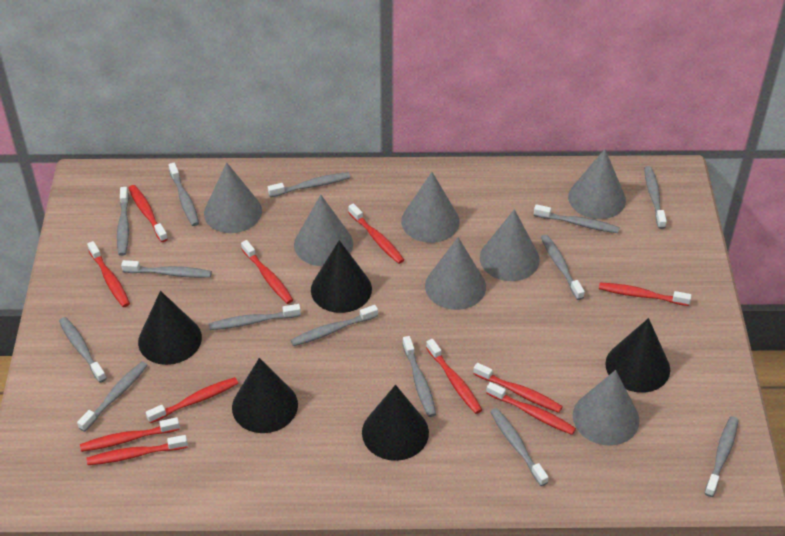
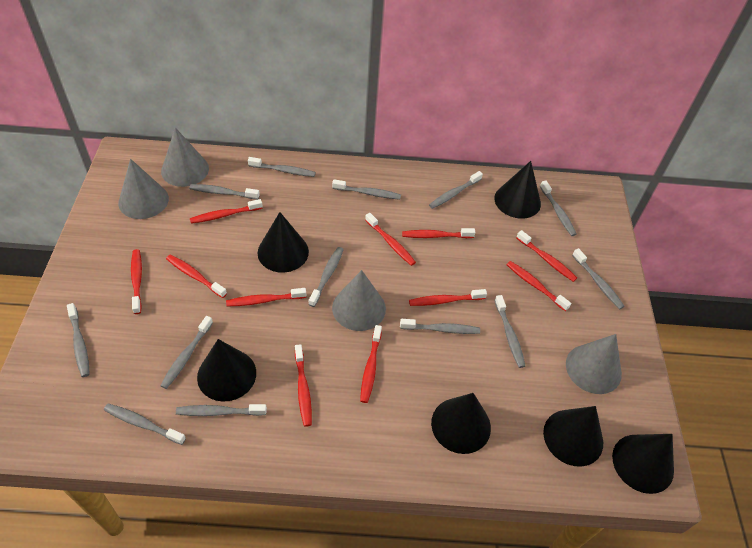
black cone: 5 -> 6
grey cone: 7 -> 4
grey toothbrush: 14 -> 13

